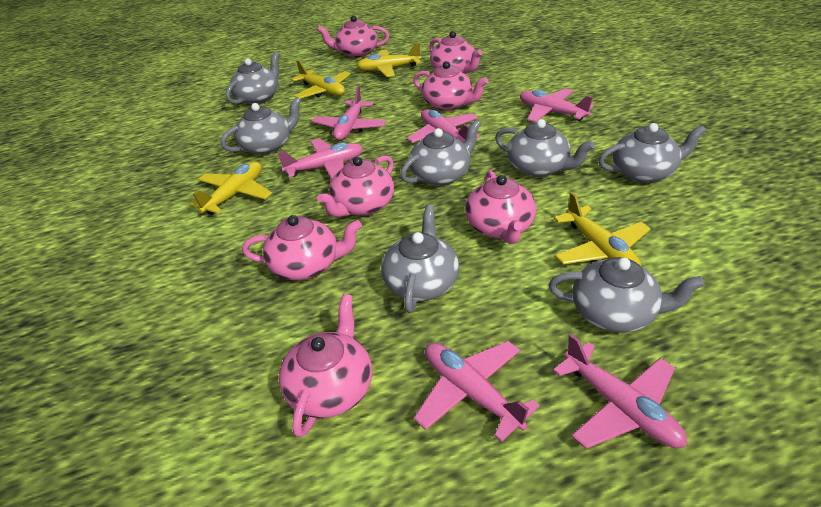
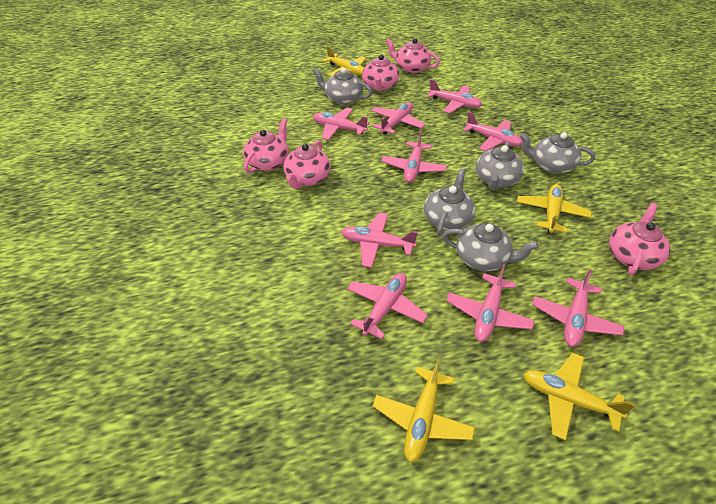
grey teapot: 7 -> 5
pink plane: 6 -> 9
pink teapot: 7 -> 5

